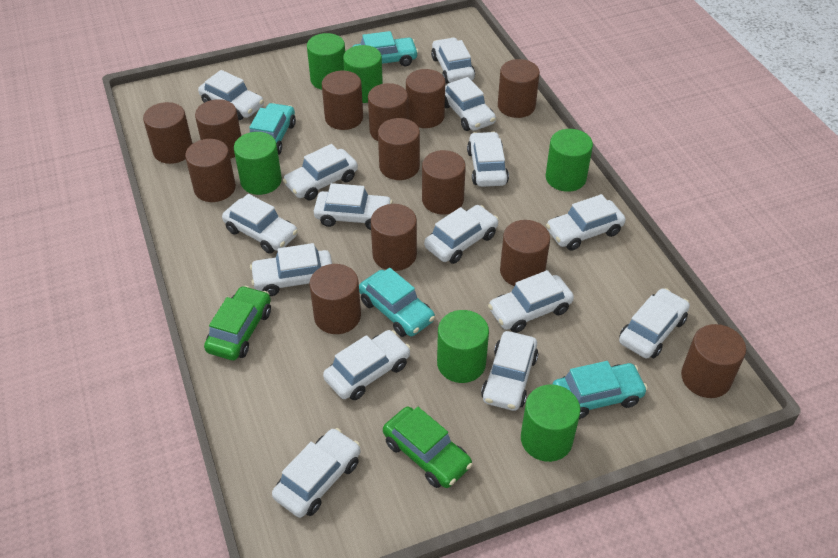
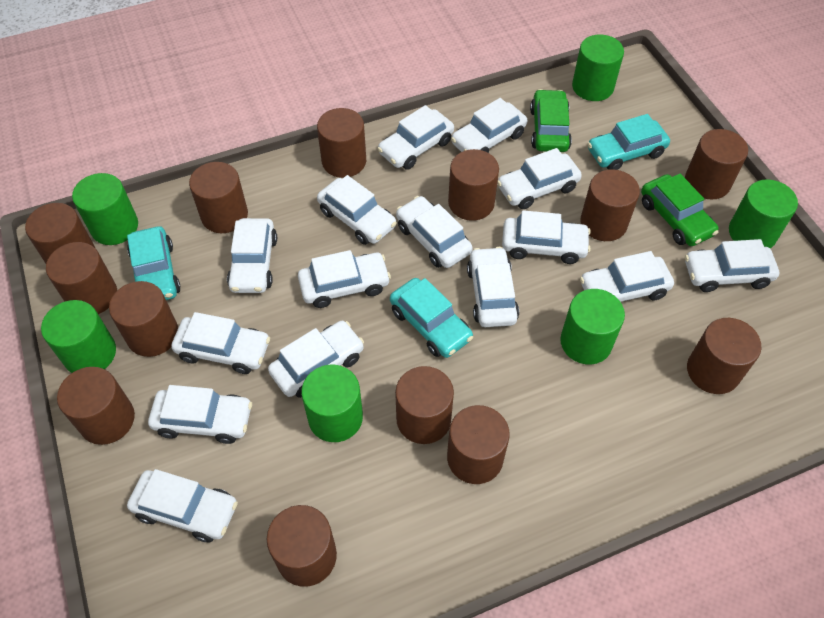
turquoise car: 4 -> 3

